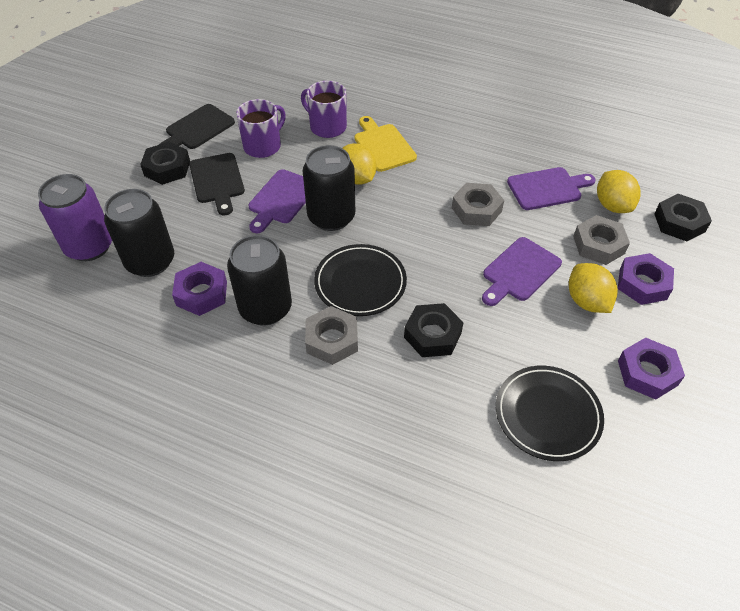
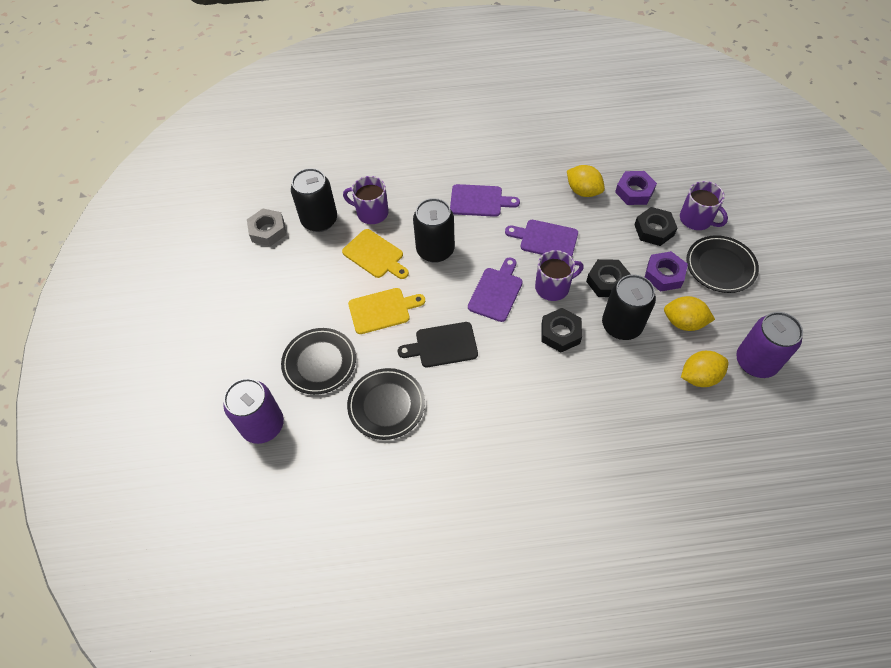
black cutting board: 2 -> 1
black plate: 2 -> 3
grey nut: 3 -> 1
purple can: 1 -> 2
purple mug: 2 -> 3
purple nut: 3 -> 2
yellow cutting board: 1 -> 2

